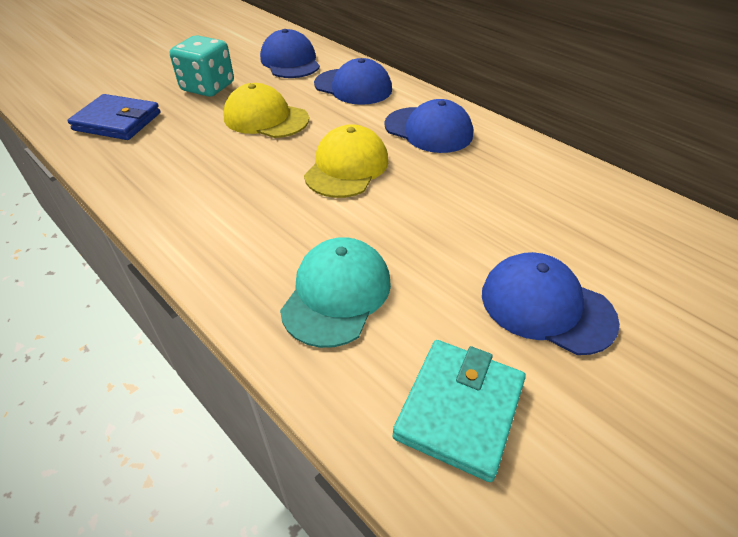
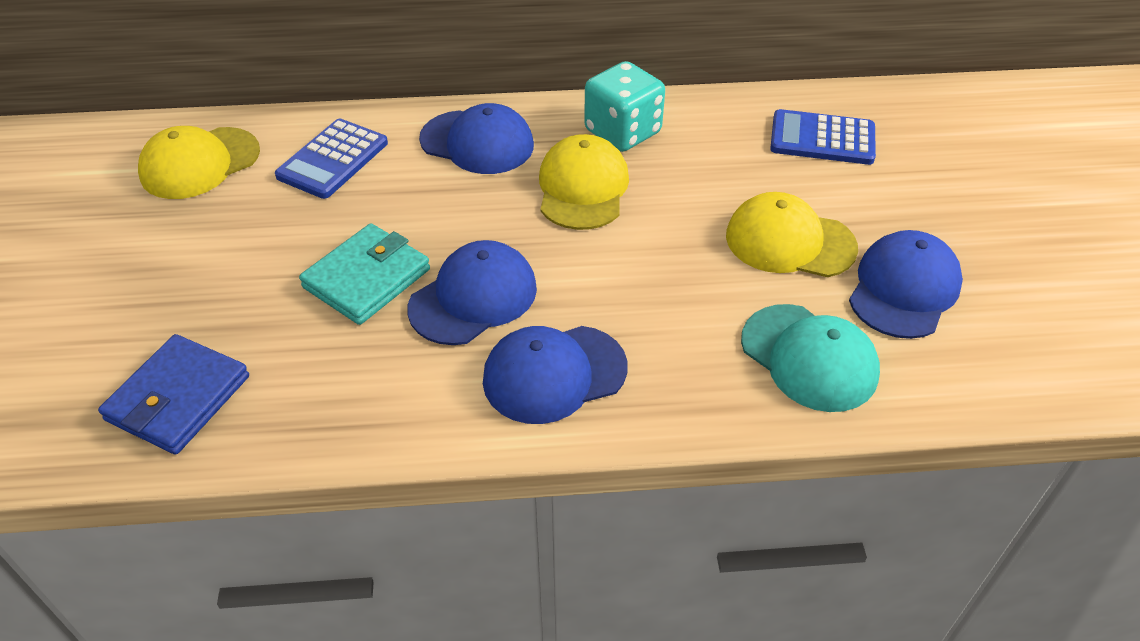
blue calculator: 0 -> 2
yellow cap: 2 -> 3

